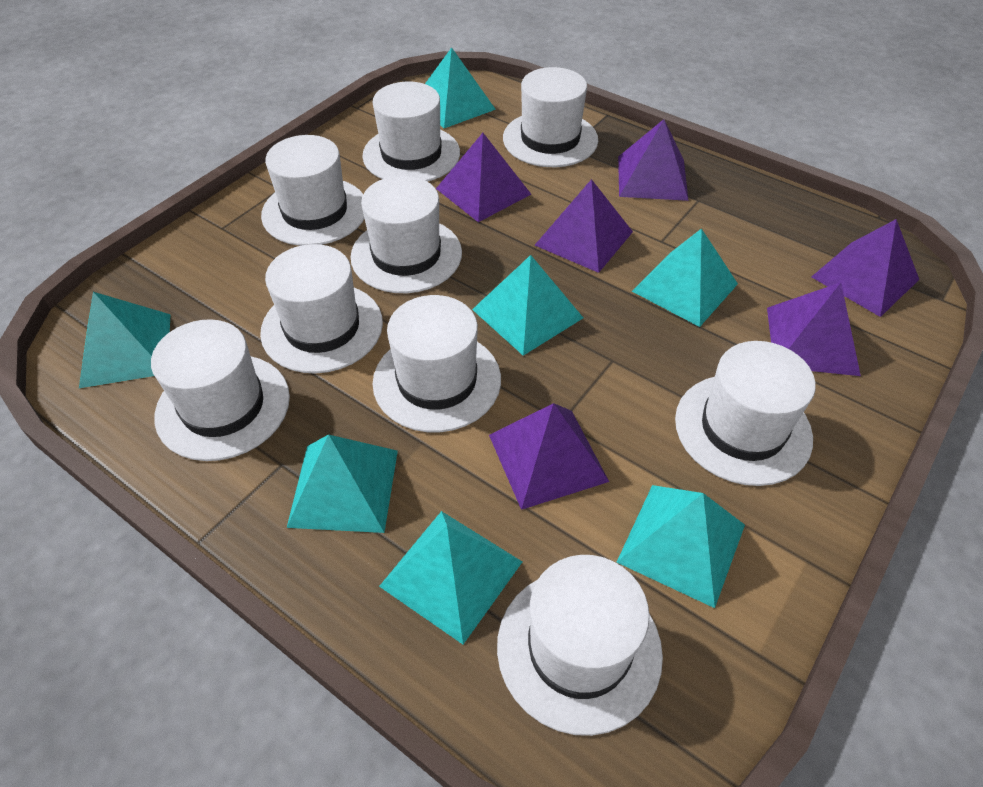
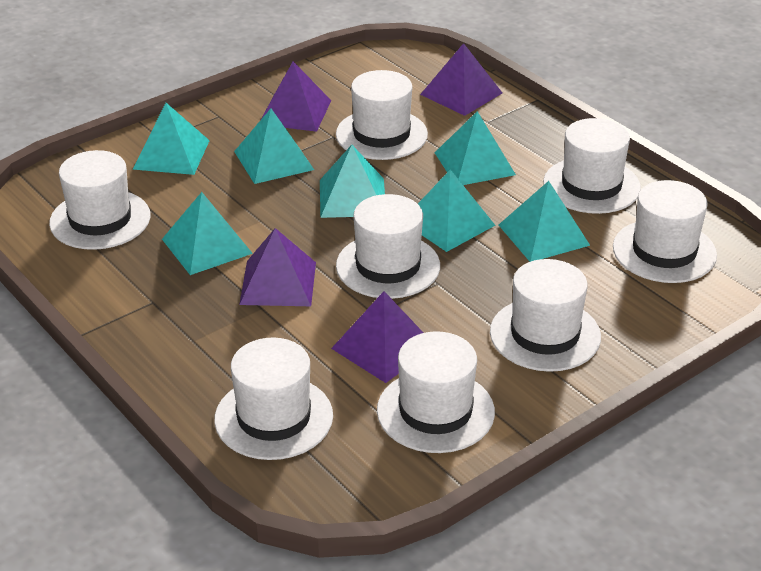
purple pyramid: 6 -> 4
white hat: 9 -> 8

